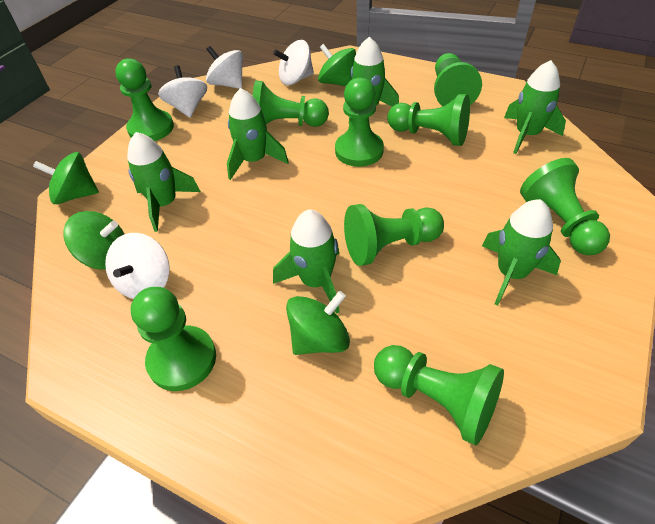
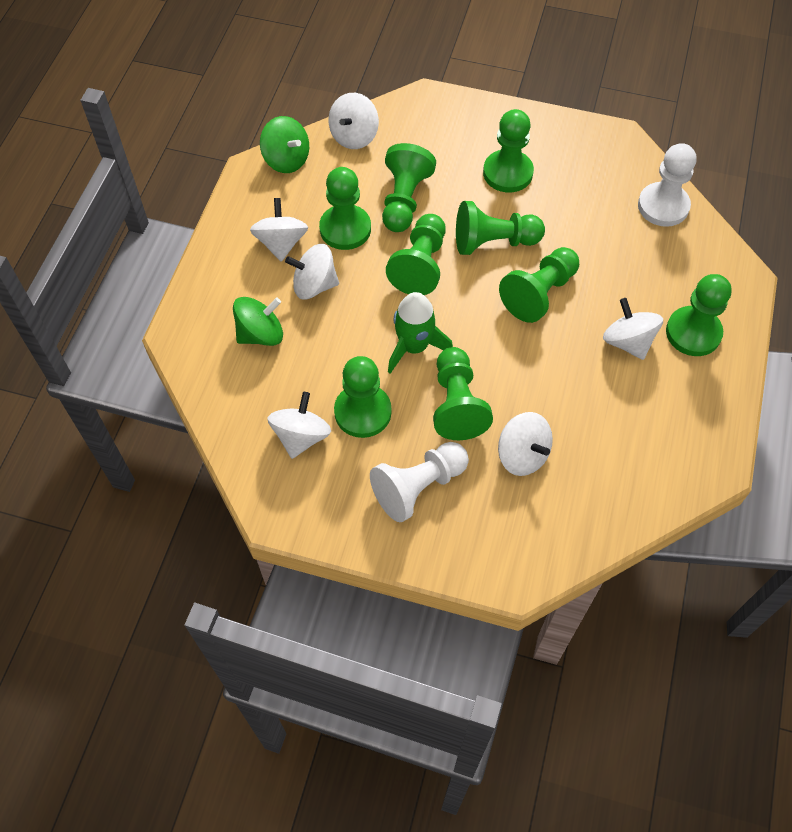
green rocket: 6 -> 1
green spinning top: 4 -> 2
white pawn: 0 -> 2
white spinning top: 4 -> 6

